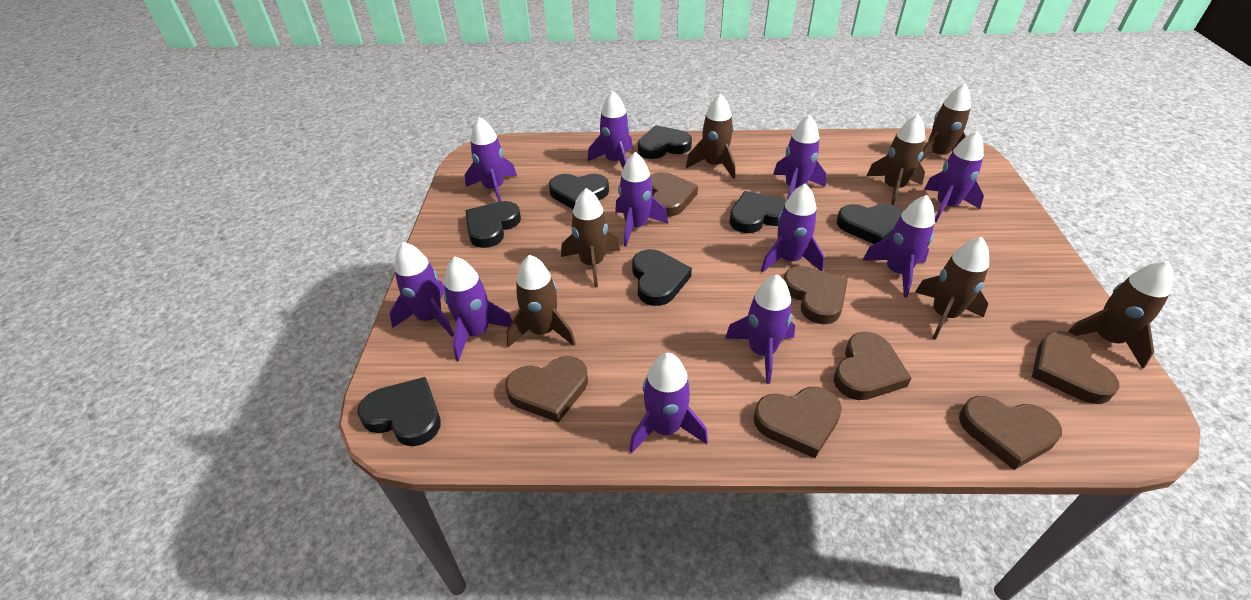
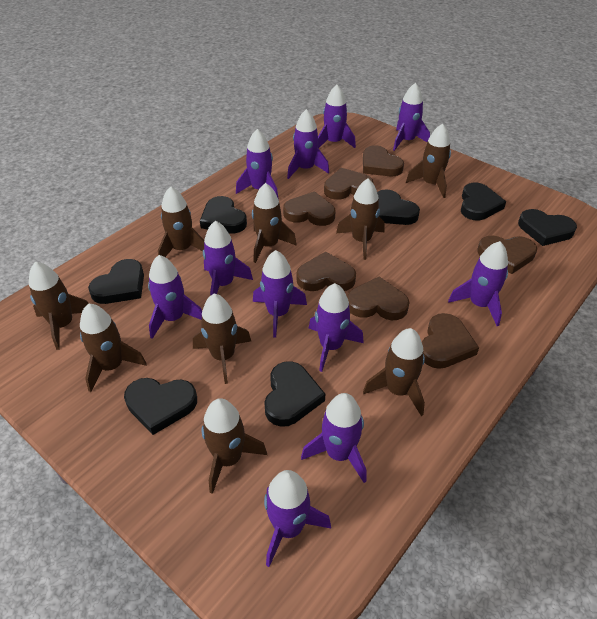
brown rocket: 7 -> 9

